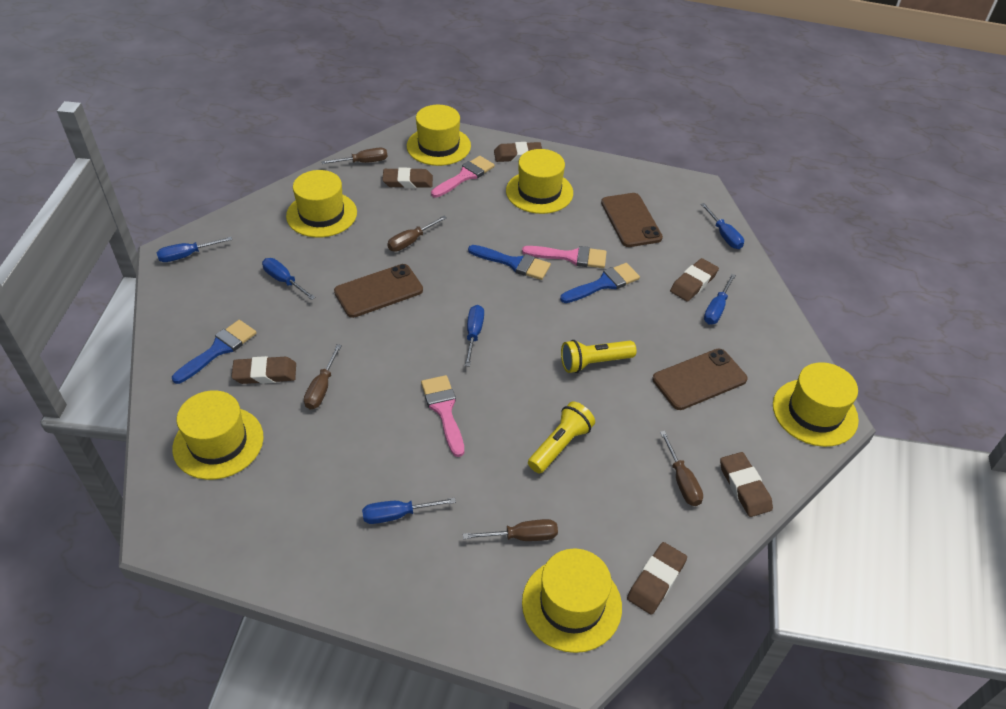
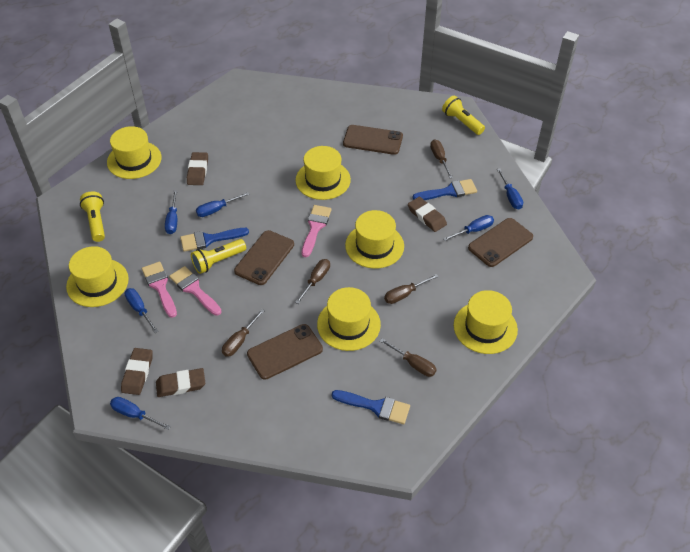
brown eraser: 6 -> 4
brown phone: 3 -> 4
yellow flashlight: 2 -> 3

